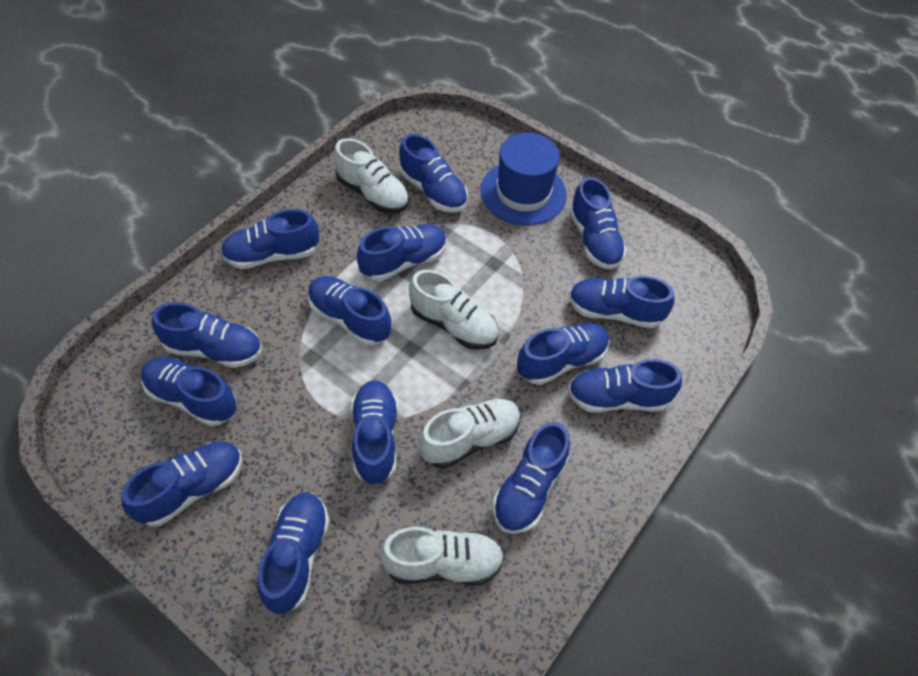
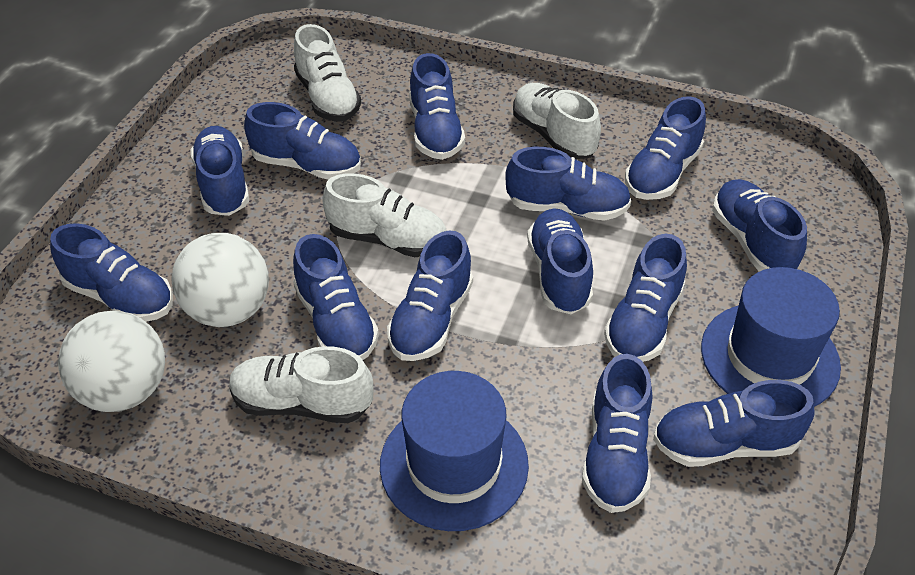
blue hat: 1 -> 2
blue shoe: 14 -> 13
white ball: 0 -> 2

